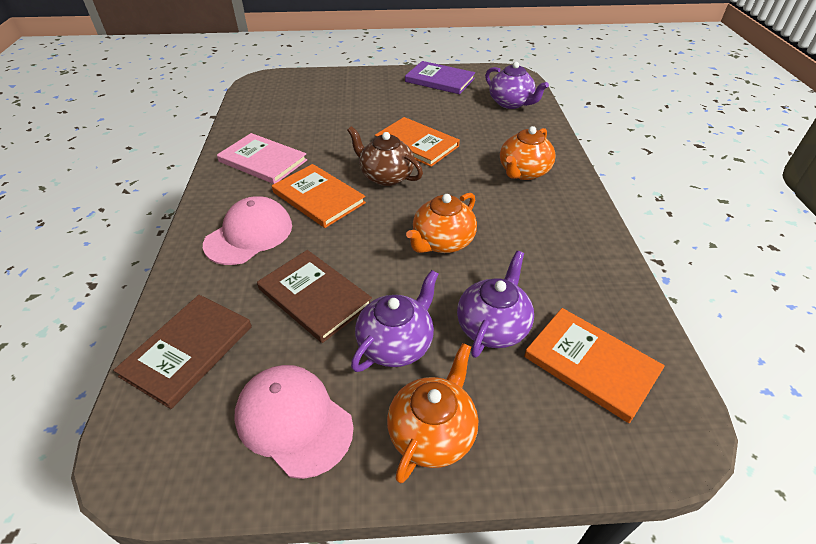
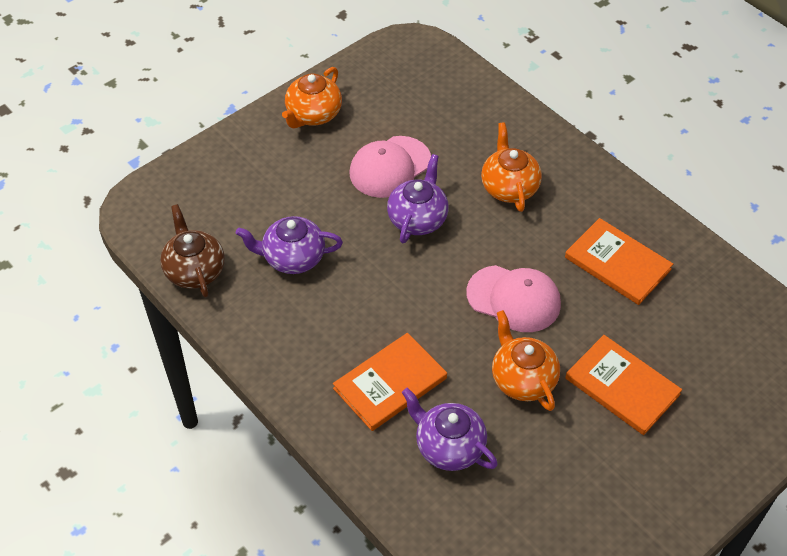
brown book: 2 -> 0
pink book: 1 -> 0
purple book: 1 -> 0

